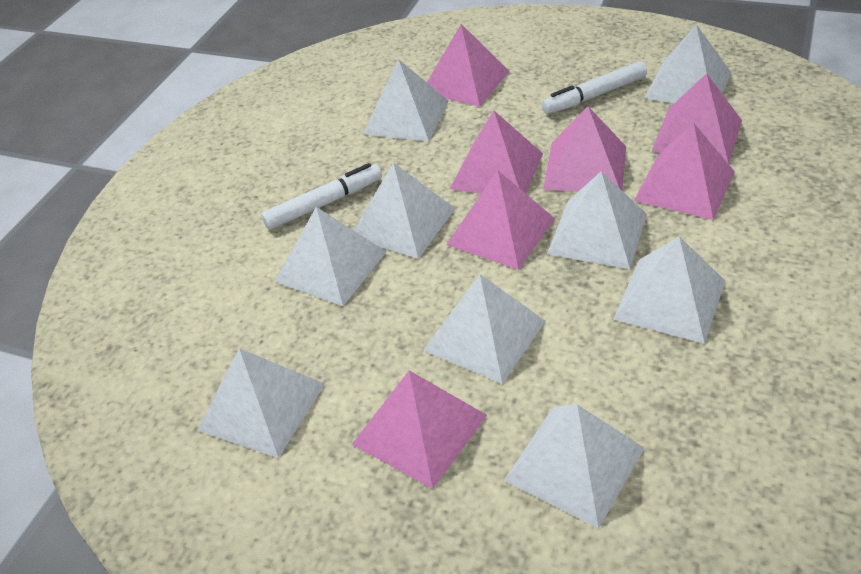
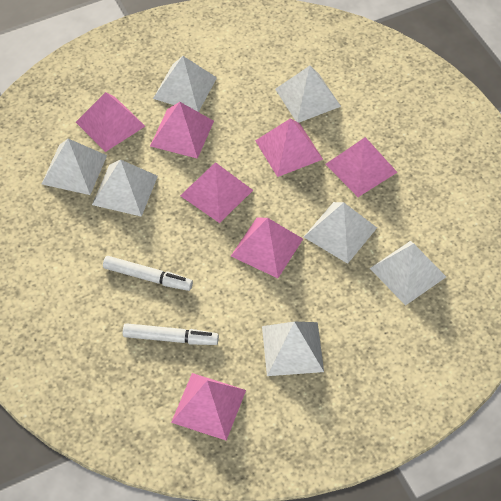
white pyramid: 9 -> 7

